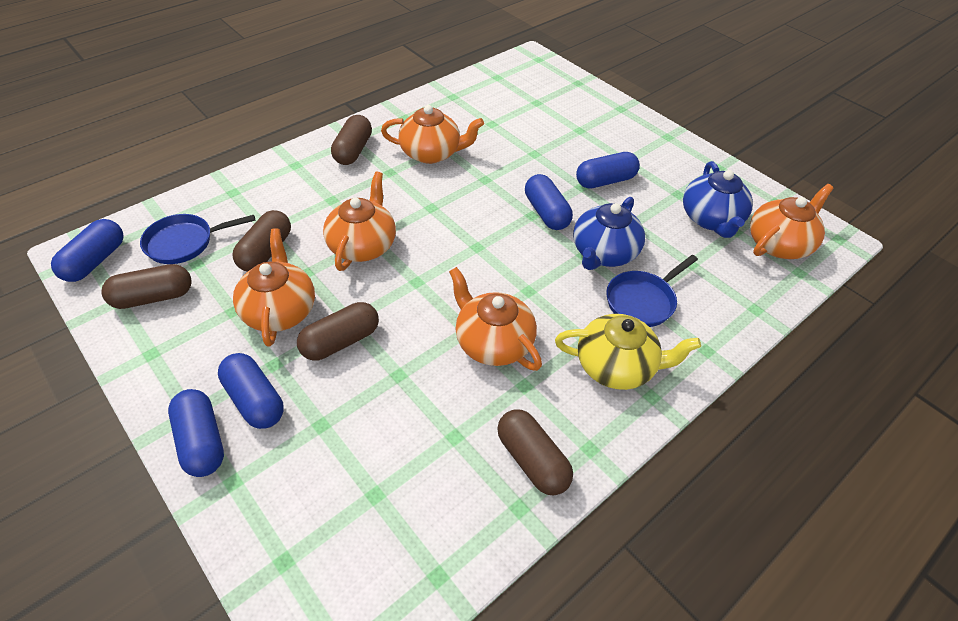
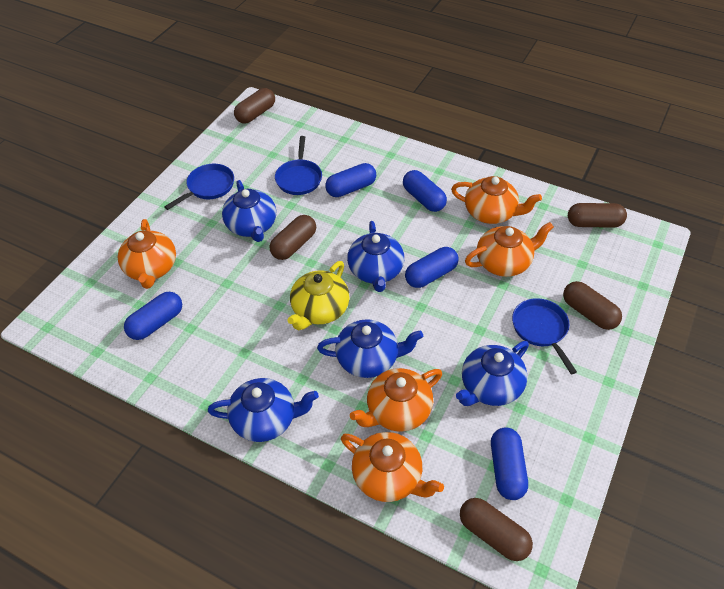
blue pan: 2 -> 3
blue teapot: 2 -> 5

